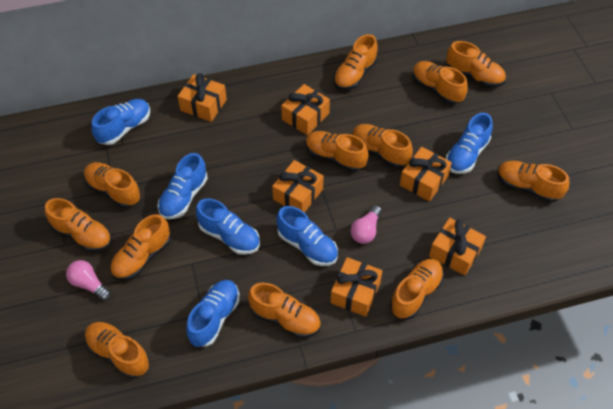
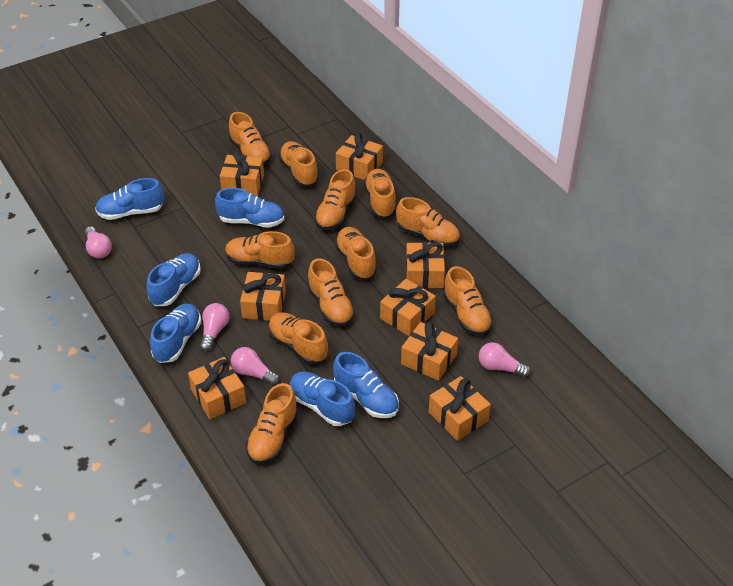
orange gift: 6 -> 8
orange shoe: 12 -> 11
pink light bulb: 2 -> 4

